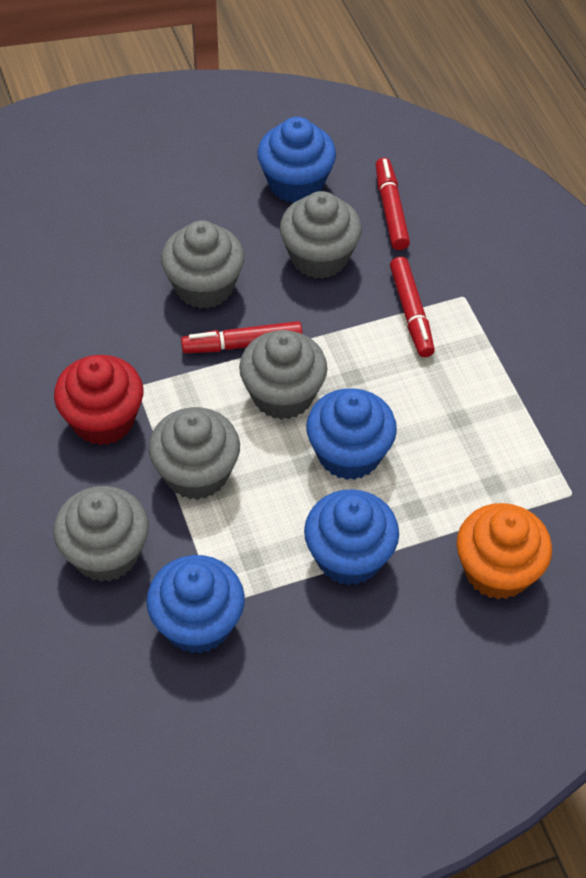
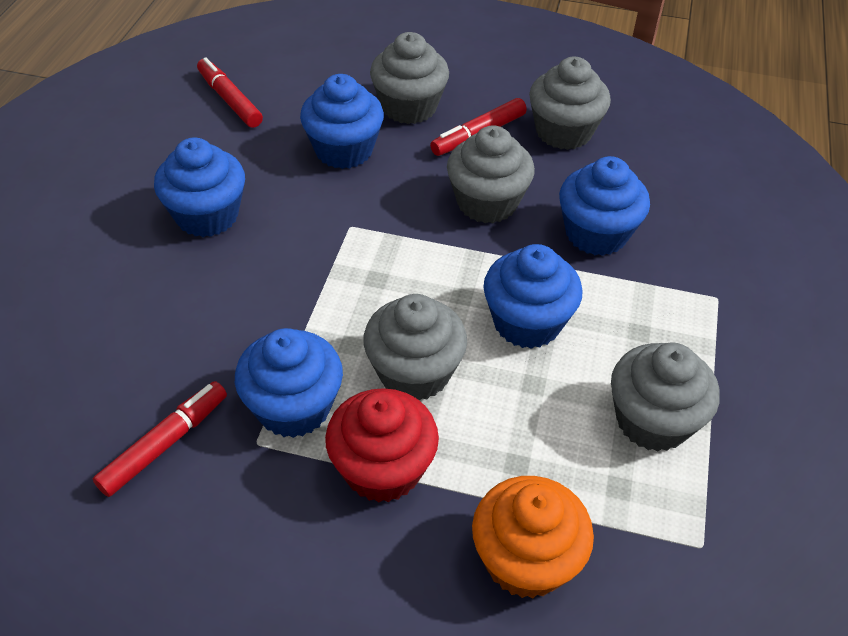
blue cupcake: 4 -> 5

